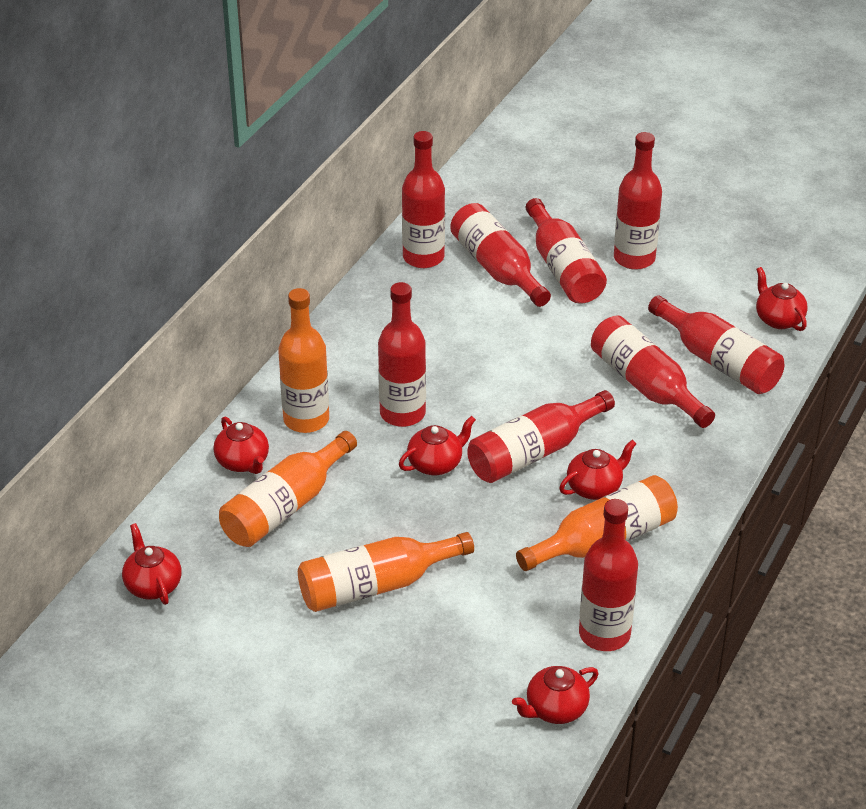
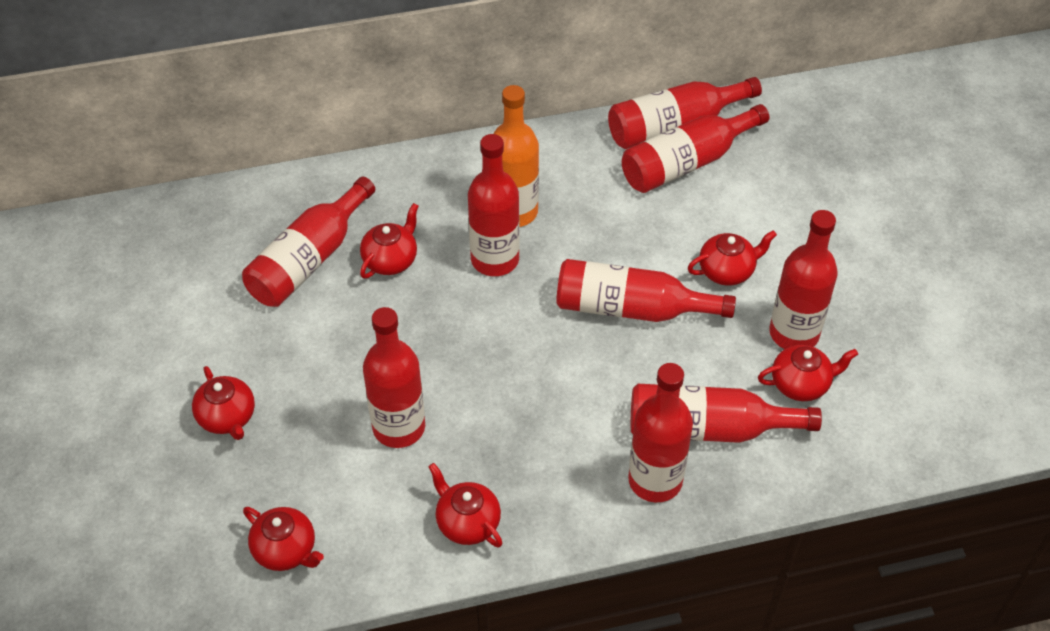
orange bottle: 4 -> 1

